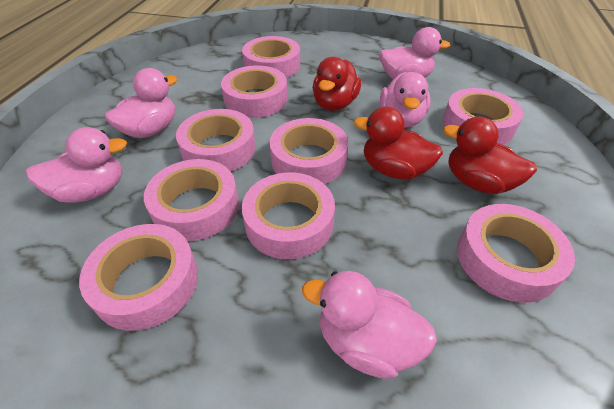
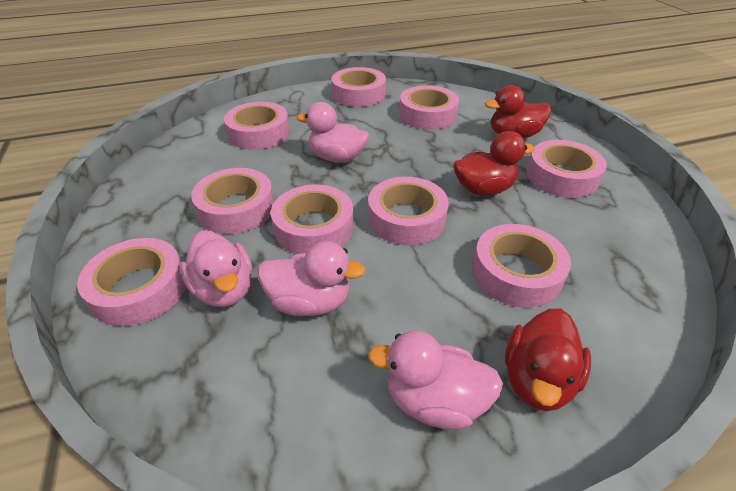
pink duck: 5 -> 4

